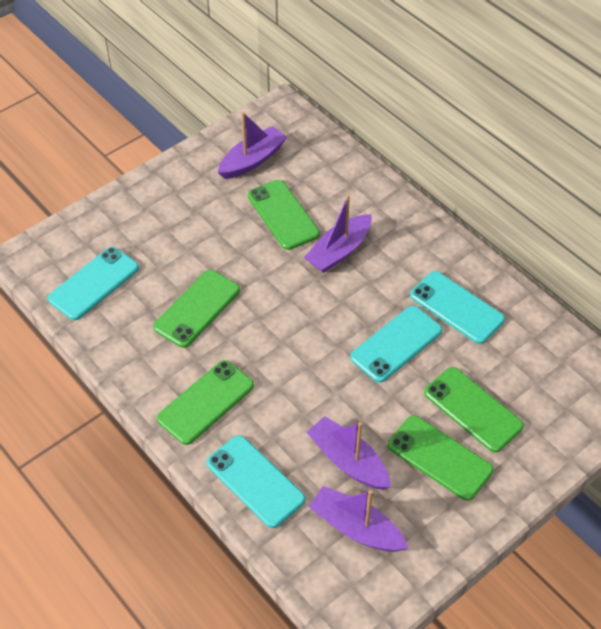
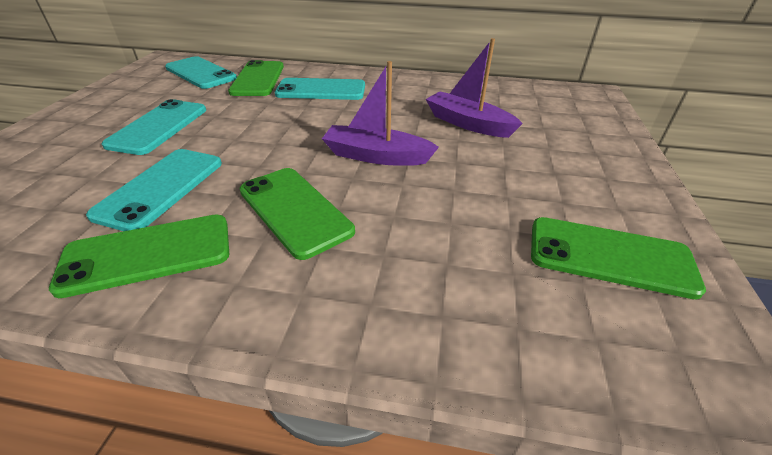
green phone: 5 -> 4
purple boat: 4 -> 2

